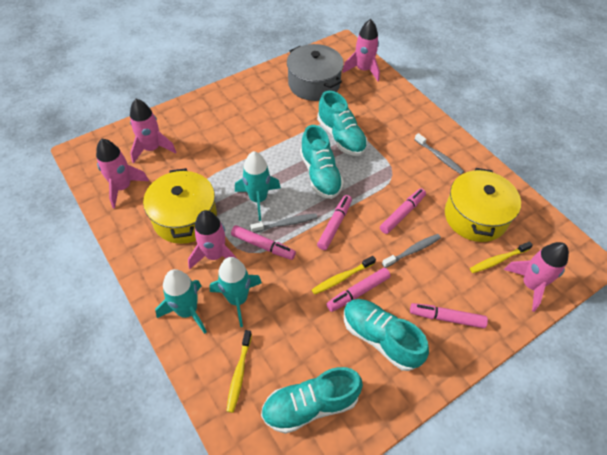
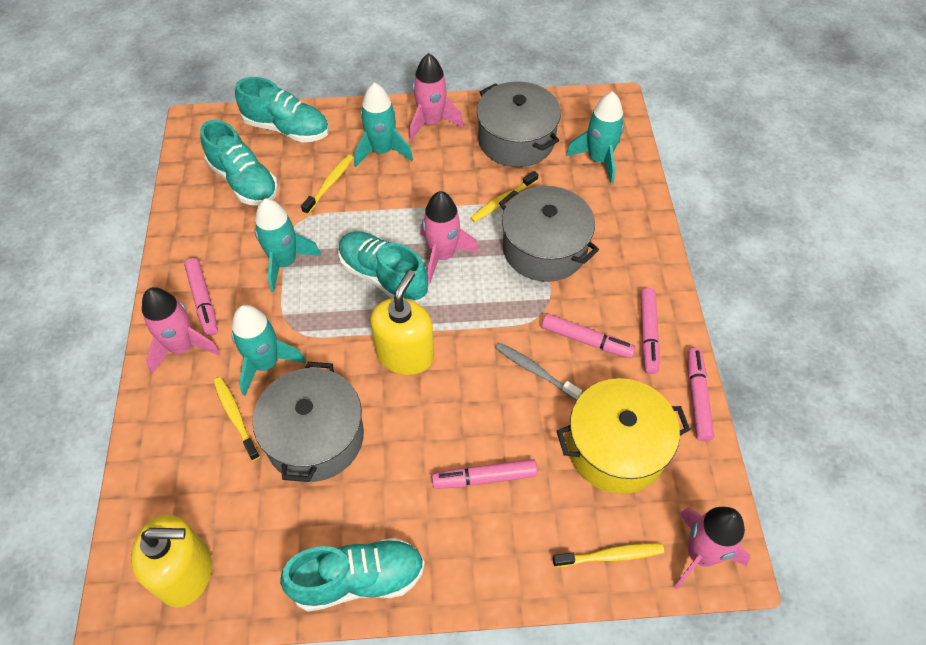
grey pot: 1 -> 3
grey toothbrush: 3 -> 1
pink rocket: 5 -> 4
turquoise rocket: 3 -> 4
yellow pot: 2 -> 1
yellow soap dispenser: 0 -> 2
yellow toothbrush: 3 -> 4

